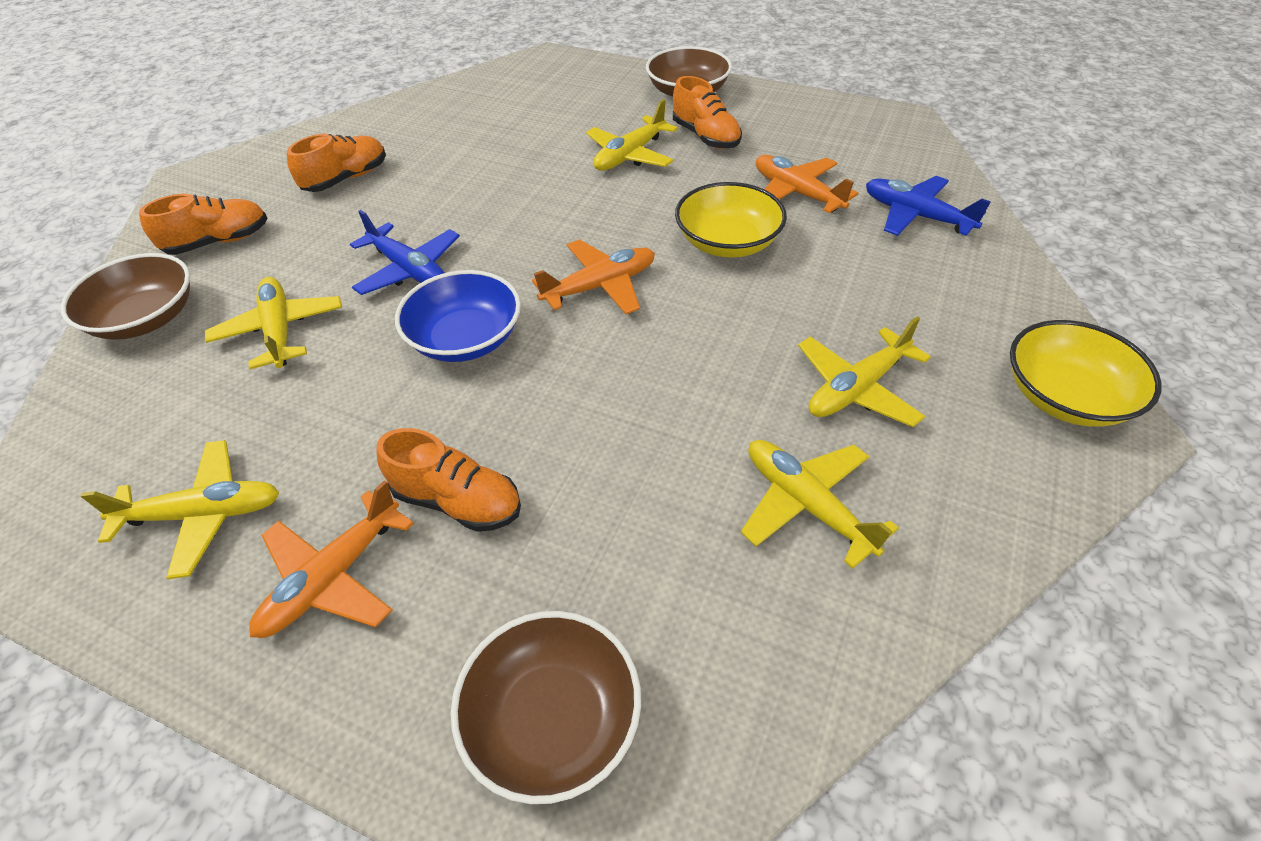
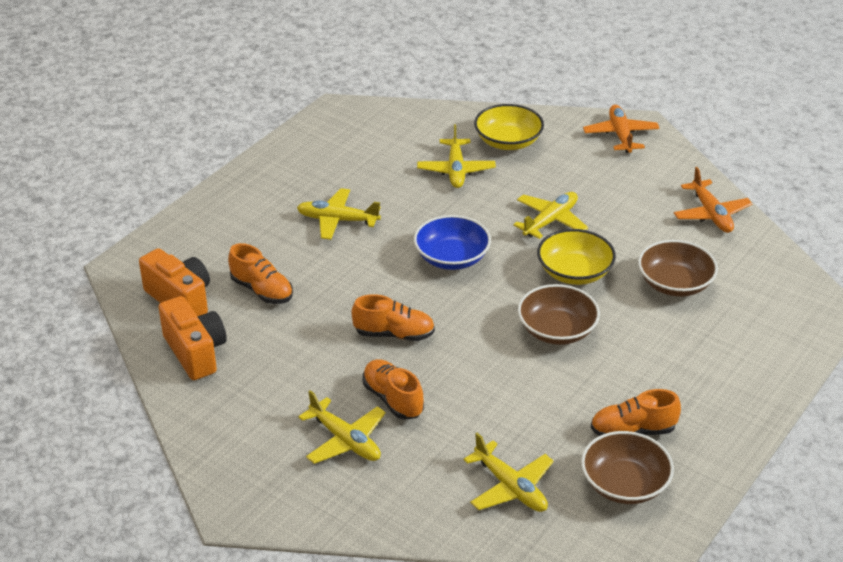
blue plane: 2 -> 0
orange camera: 0 -> 2
orange plane: 3 -> 2

